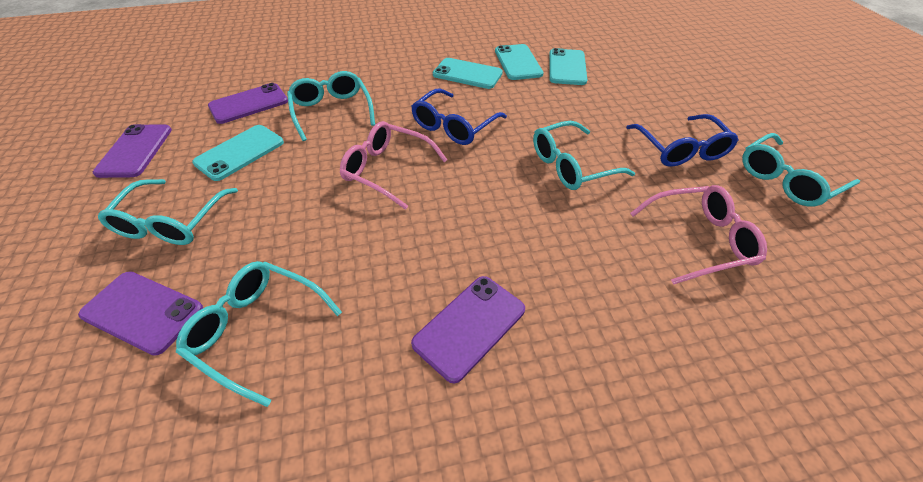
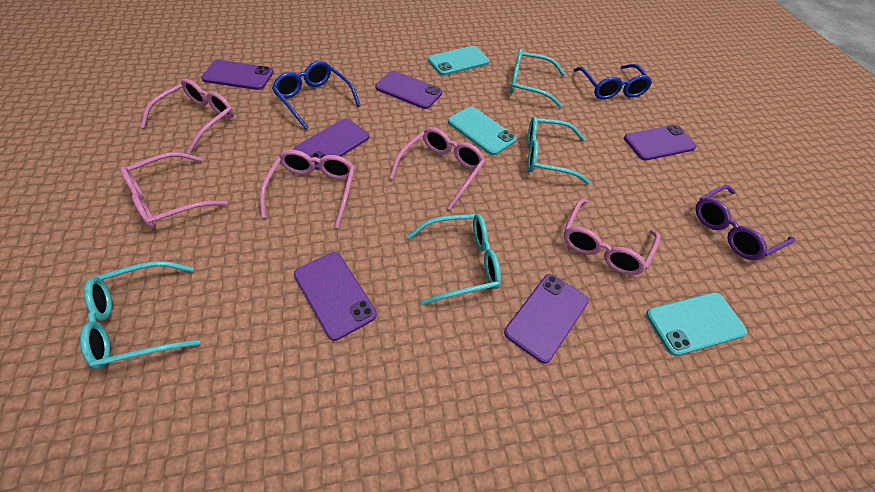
pink glasses: 2 -> 5
purple glasses: 0 -> 1
purple phone: 4 -> 6
turquoise glasses: 5 -> 4
turquoise phone: 4 -> 3

